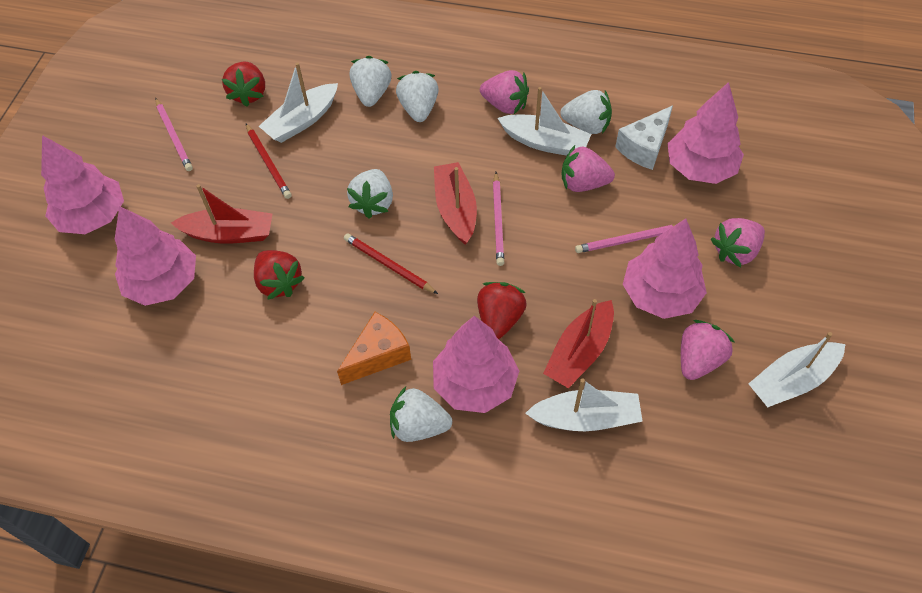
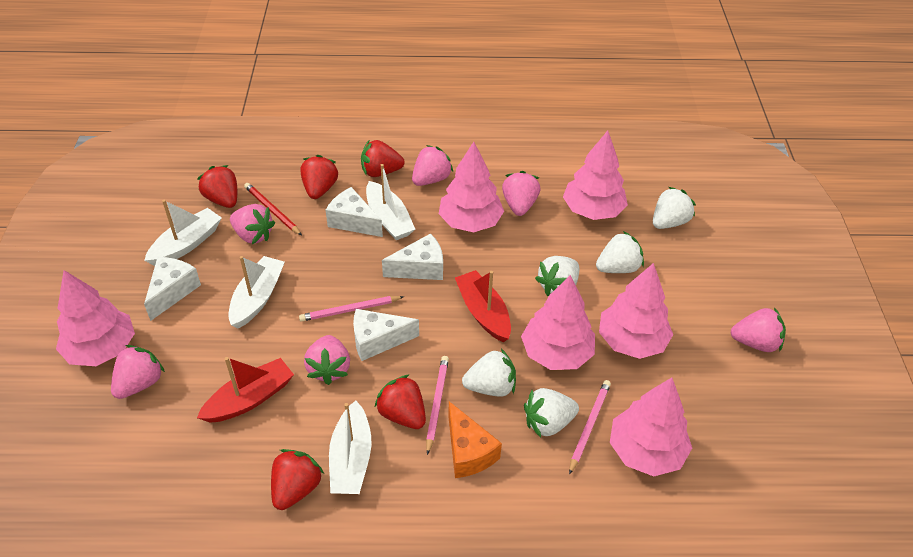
pink strawberry: 4 -> 6
pink tree: 5 -> 6
red boat: 3 -> 2
red pencil: 2 -> 1
red strawberry: 3 -> 5
white cheese: 1 -> 4

